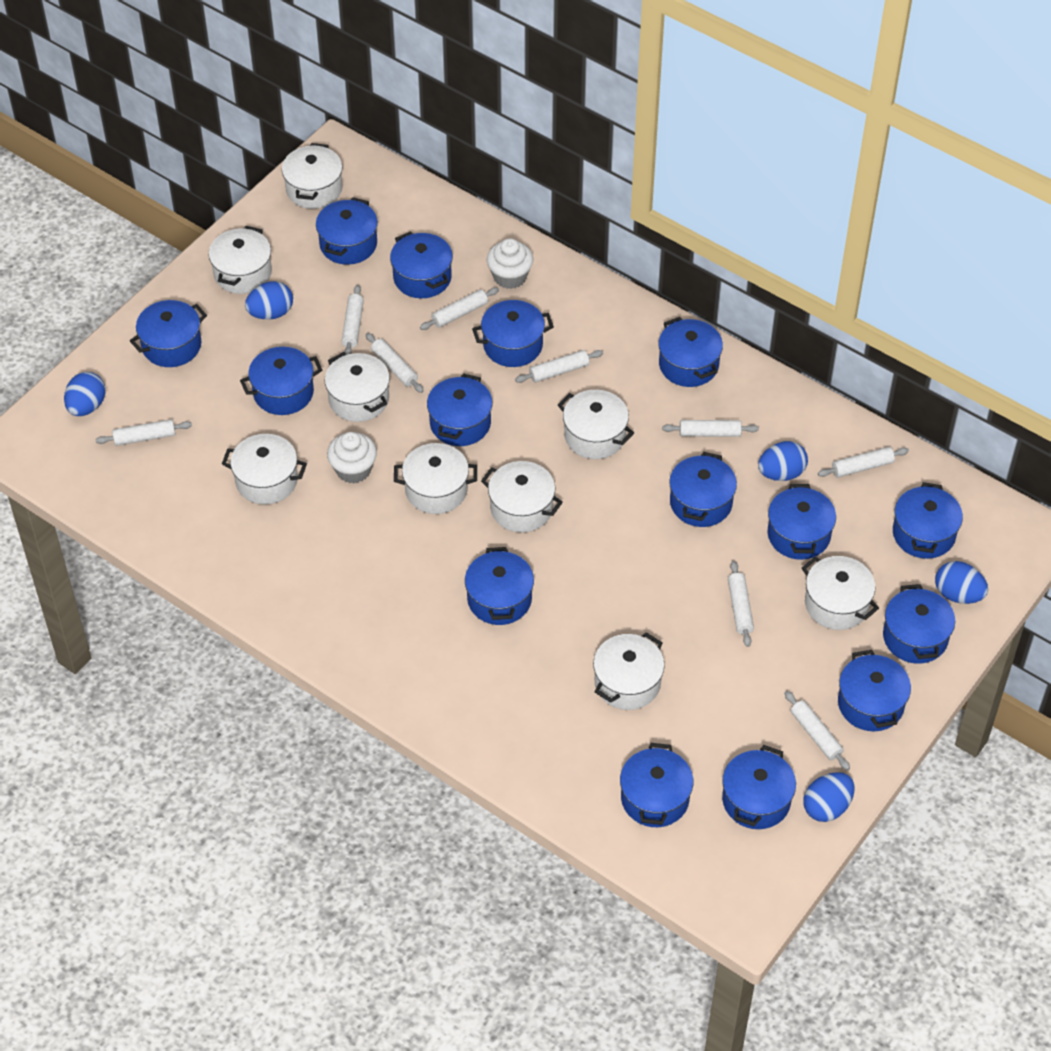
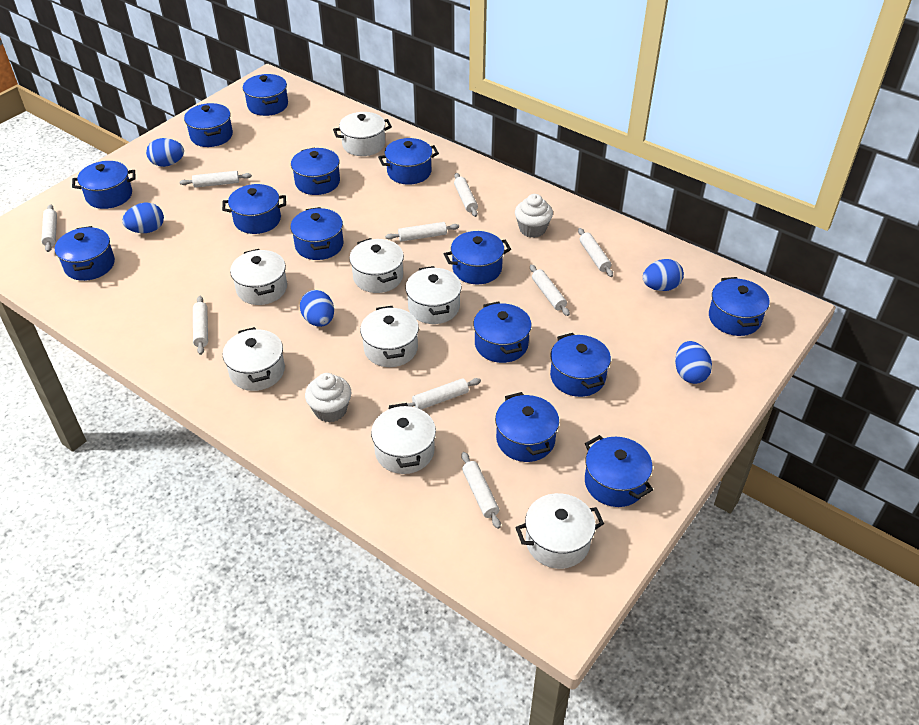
blue pot: 15 -> 14
white pot: 9 -> 8

